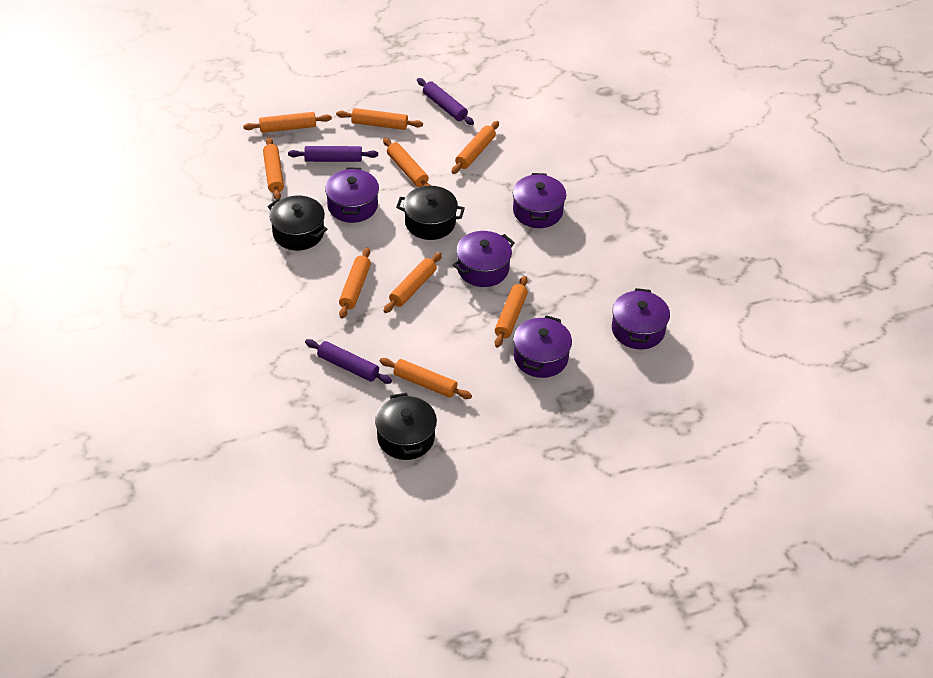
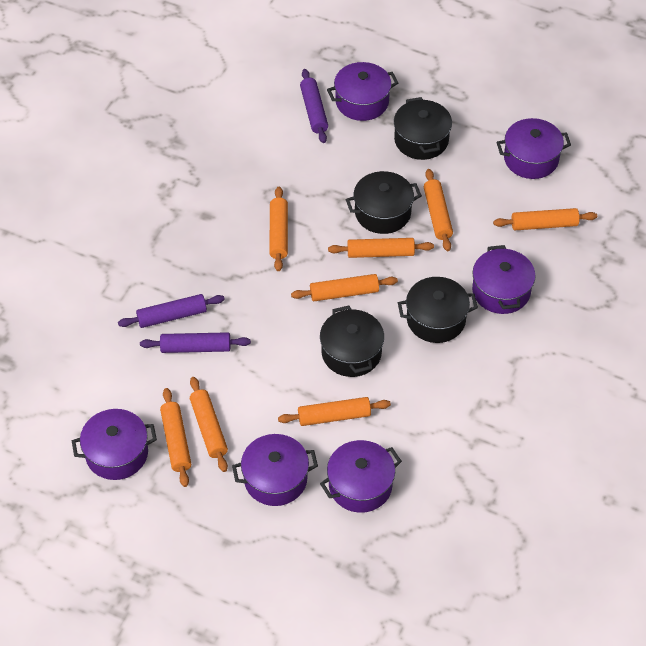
black pot: 3 -> 4
orange rolling pin: 9 -> 8
purple pot: 5 -> 6

